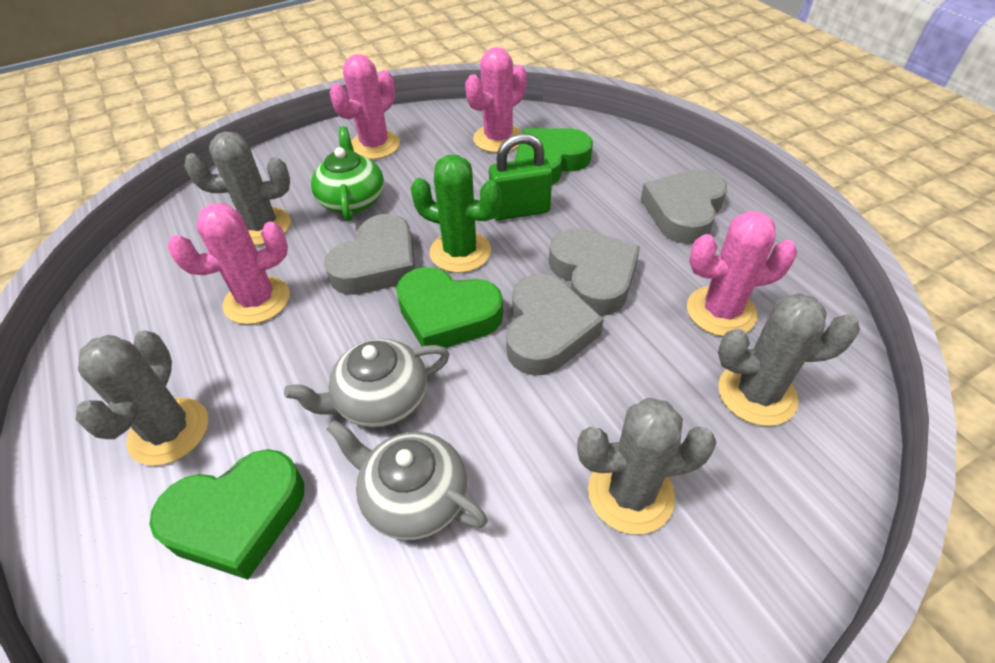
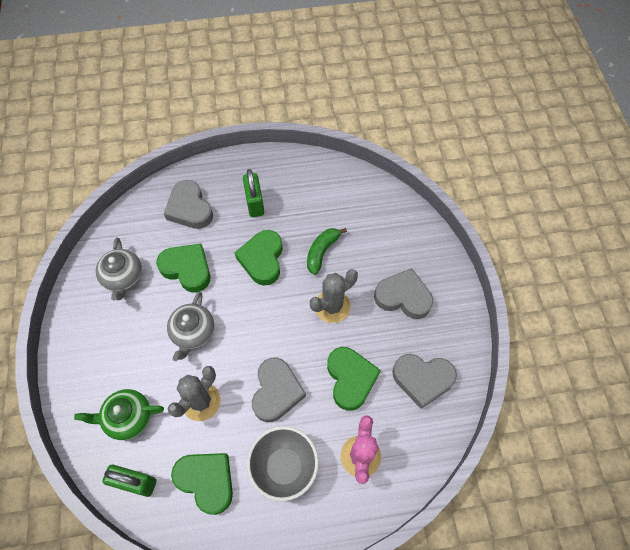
green banana: 0 -> 1
green cactus: 1 -> 0
green heart: 3 -> 4
green padlock: 1 -> 2
grey bowl: 0 -> 1
grey cactus: 4 -> 2
pink cactus: 4 -> 1

